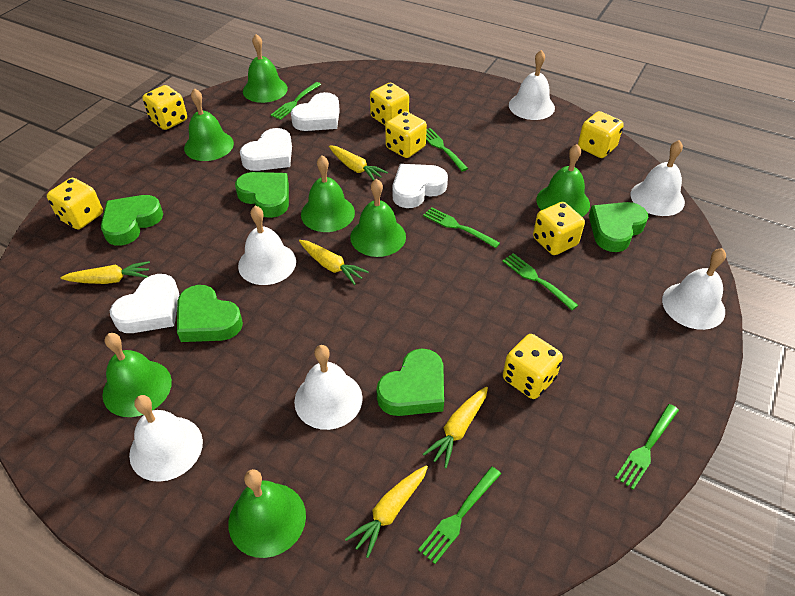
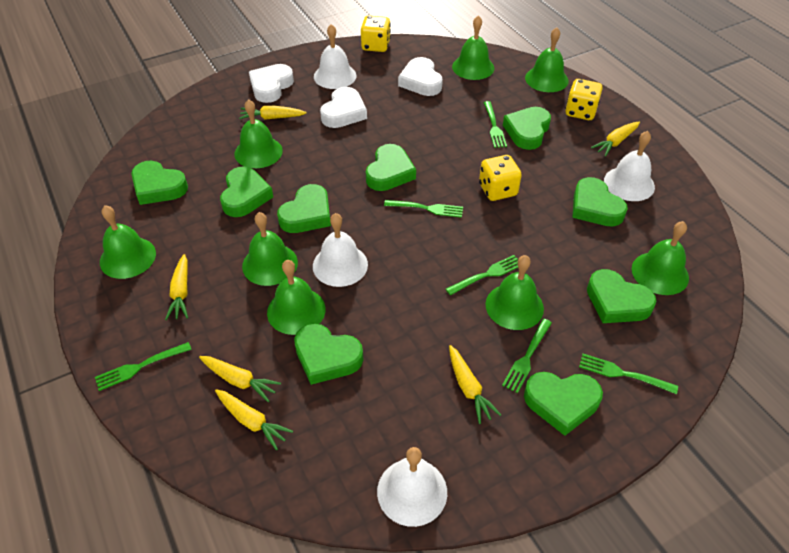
green bell: 7 -> 8
green heart: 5 -> 9
white bell: 6 -> 4
white heart: 4 -> 3
yellow carrot: 5 -> 6
yellow dice: 7 -> 3

